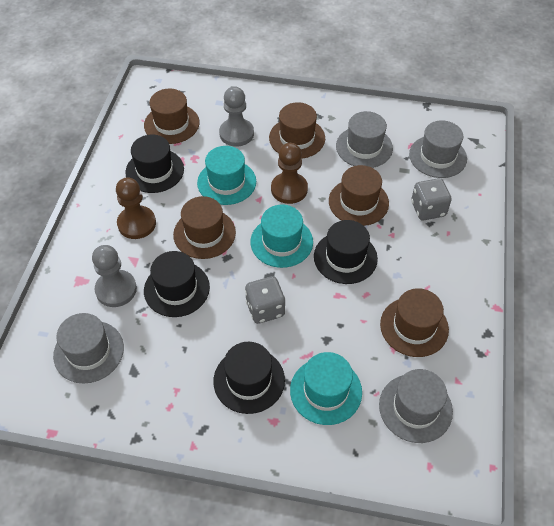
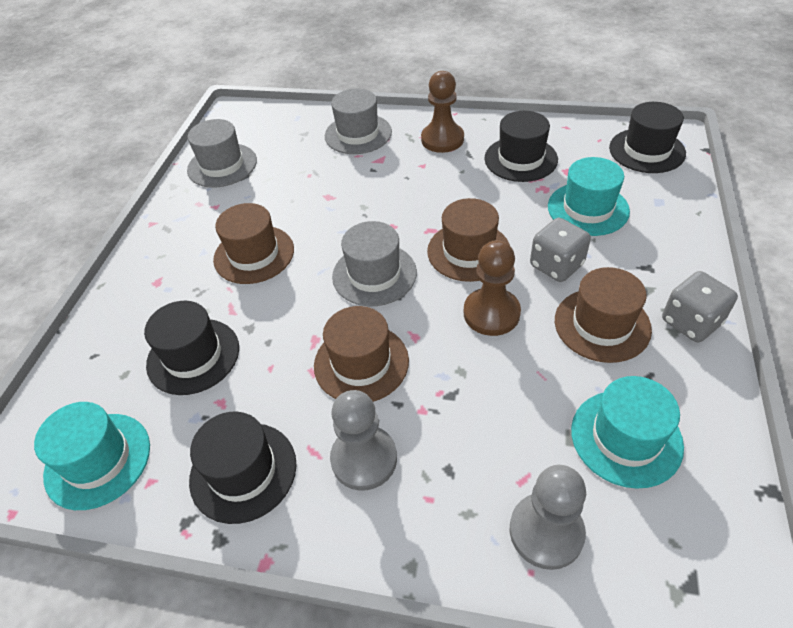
brown hat: 5 -> 4
grey hat: 4 -> 3

